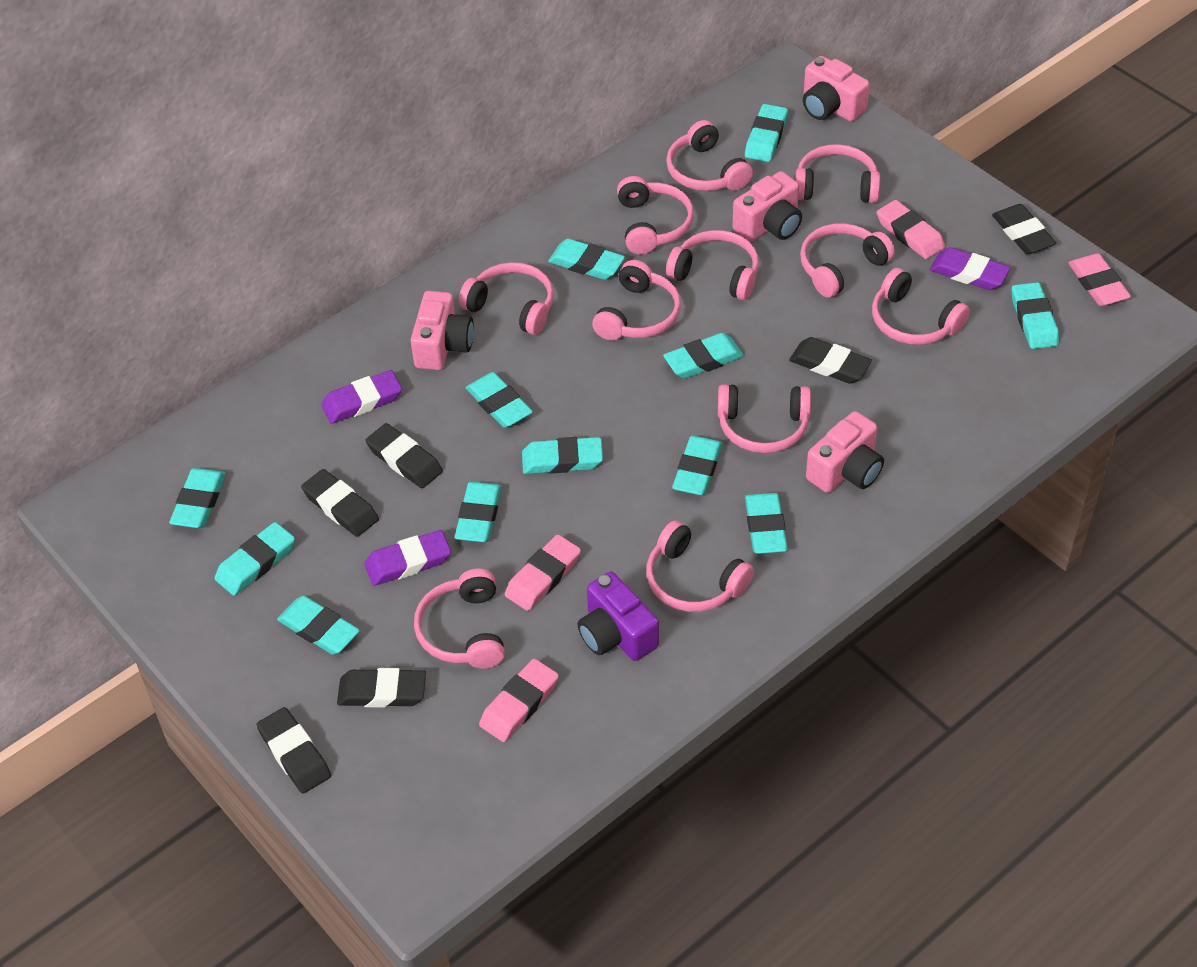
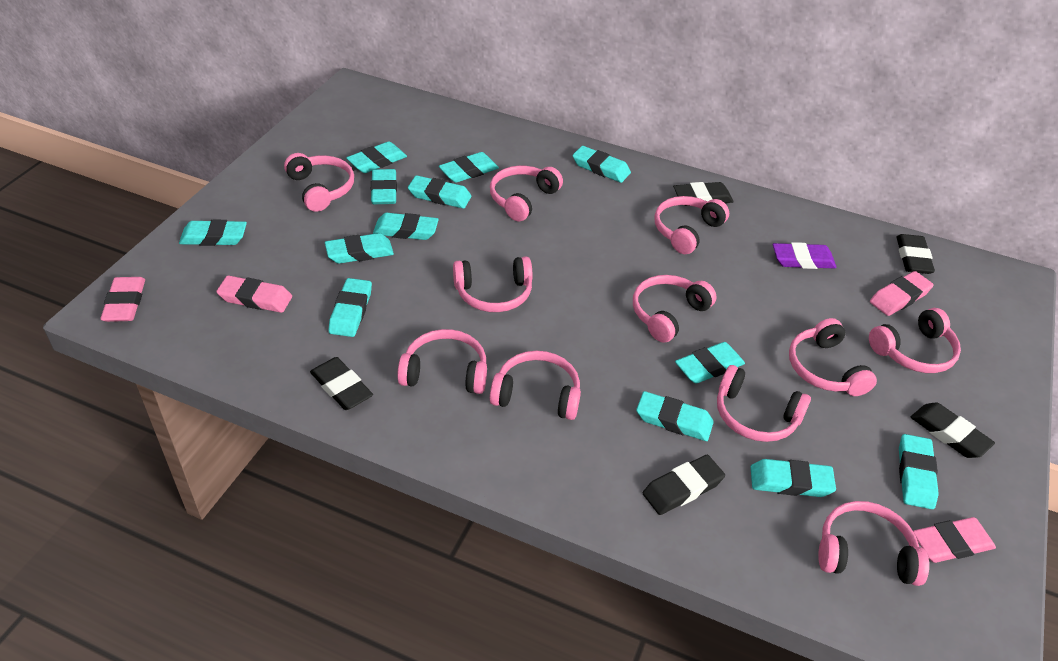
black eraser: 6 -> 5
pink camera: 4 -> 0
purple camera: 1 -> 0
purple eraser: 3 -> 1
turquoise eraser: 12 -> 13

